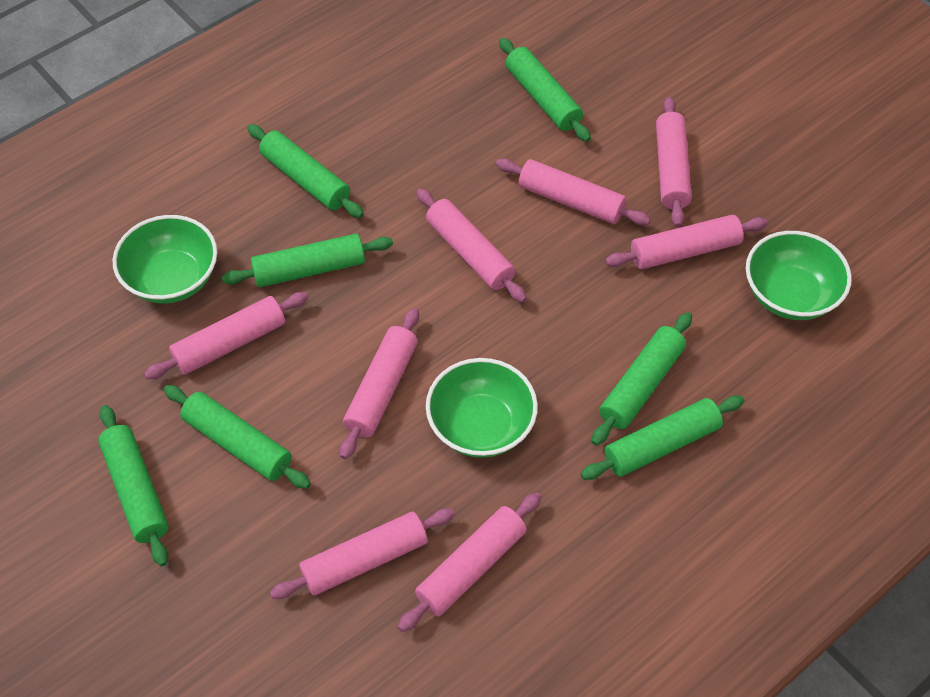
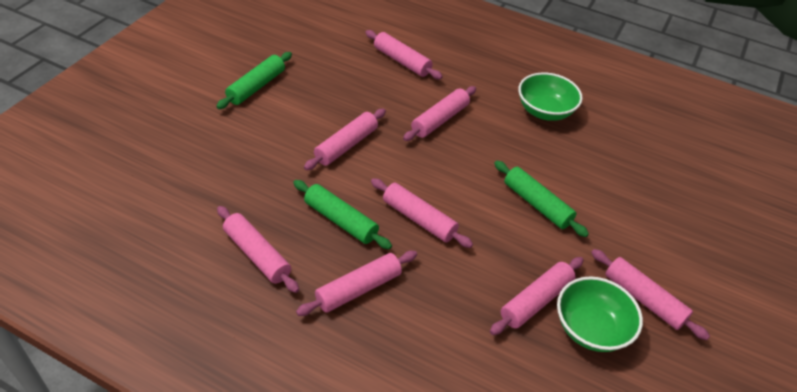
green bowl: 3 -> 2
green rolling pin: 7 -> 3

